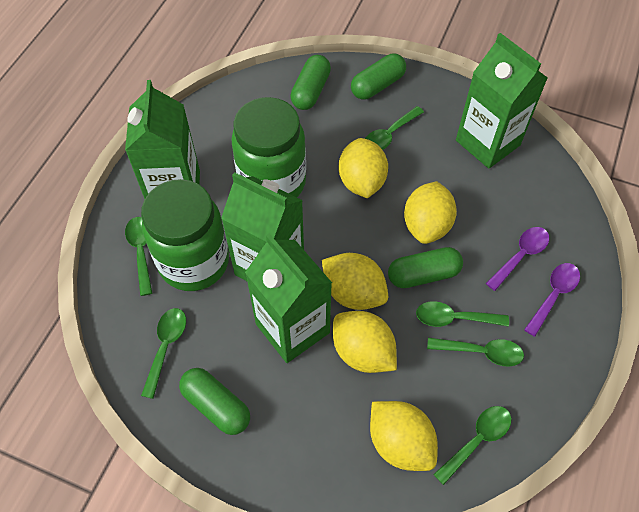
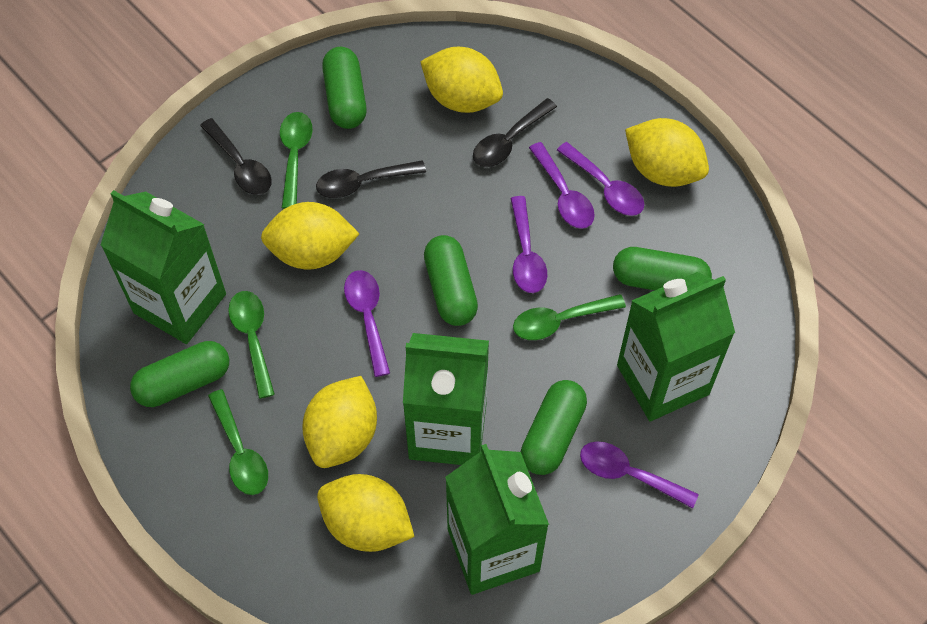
black spoon: 0 -> 3
green capsule: 4 -> 5
green jar: 2 -> 0
green spoon: 6 -> 4
purple spoon: 2 -> 5

